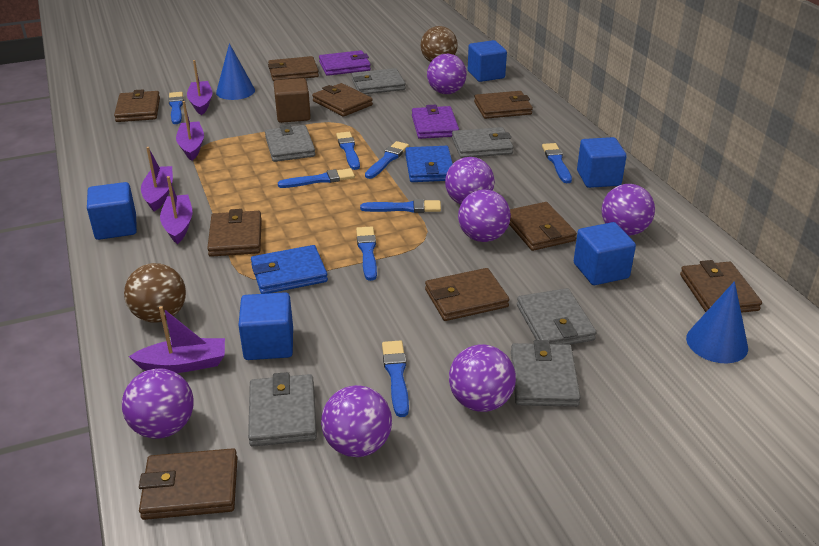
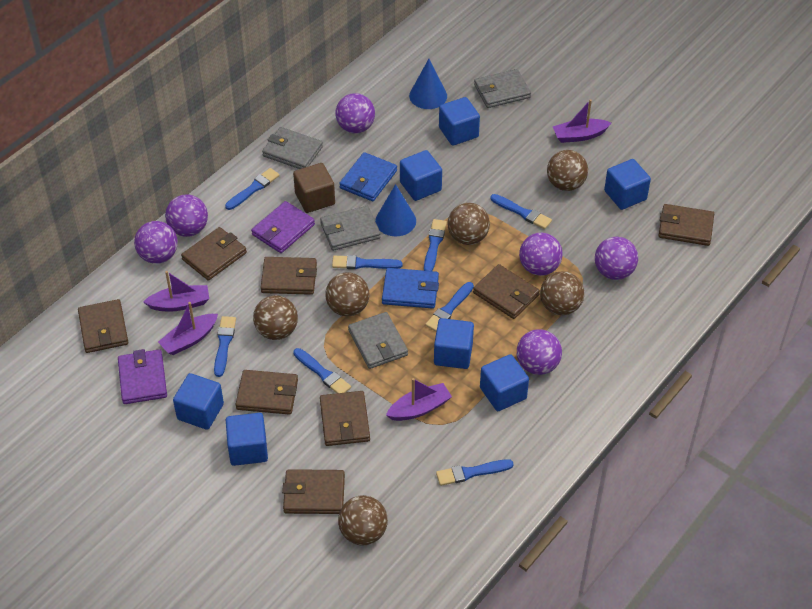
blue cube: 5 -> 7
brown ball: 2 -> 6
brown wallet: 9 -> 8
grey wallet: 6 -> 4
purple ball: 7 -> 6
purple boat: 5 -> 4

